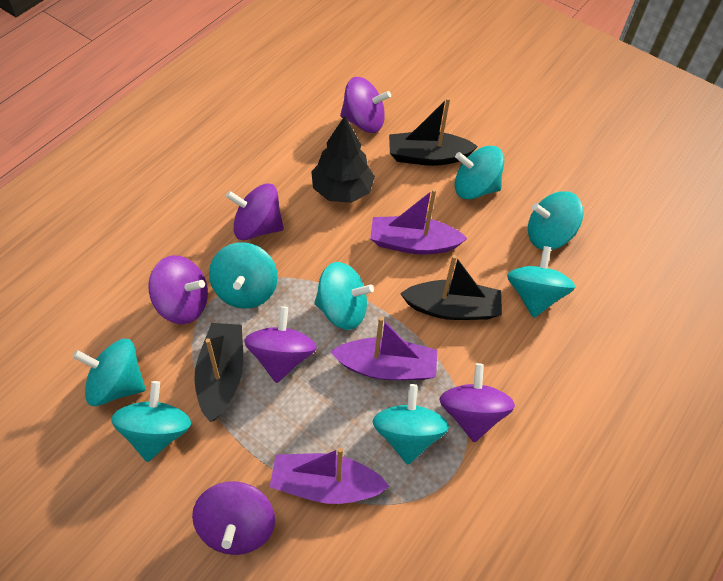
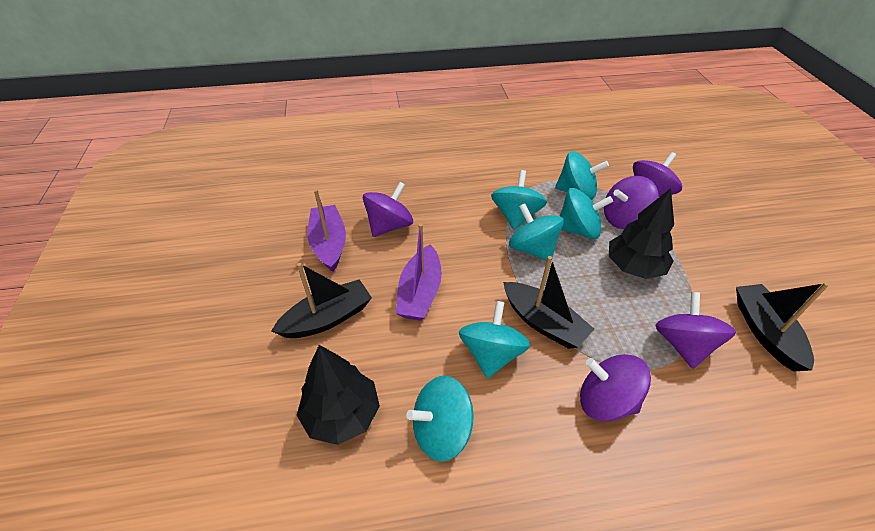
black tree: 1 -> 2
purple boat: 3 -> 2
purple spinning top: 6 -> 5
turquoise spinning top: 8 -> 6

